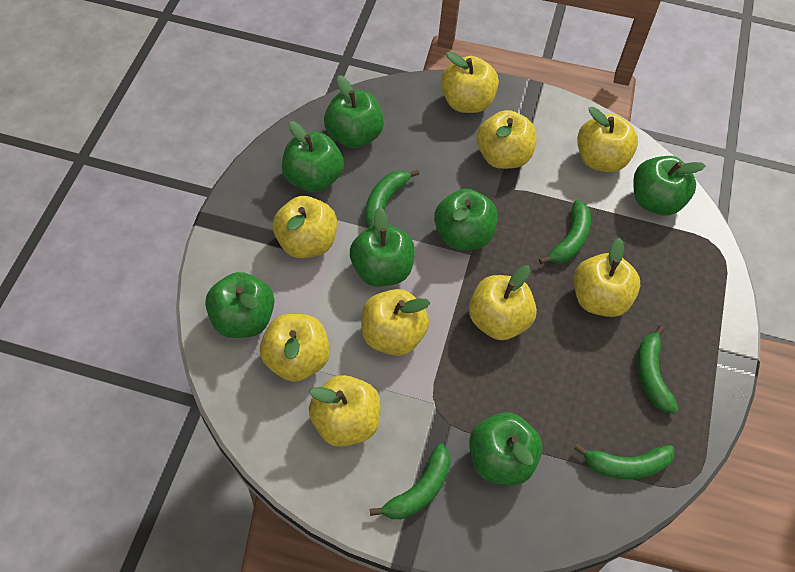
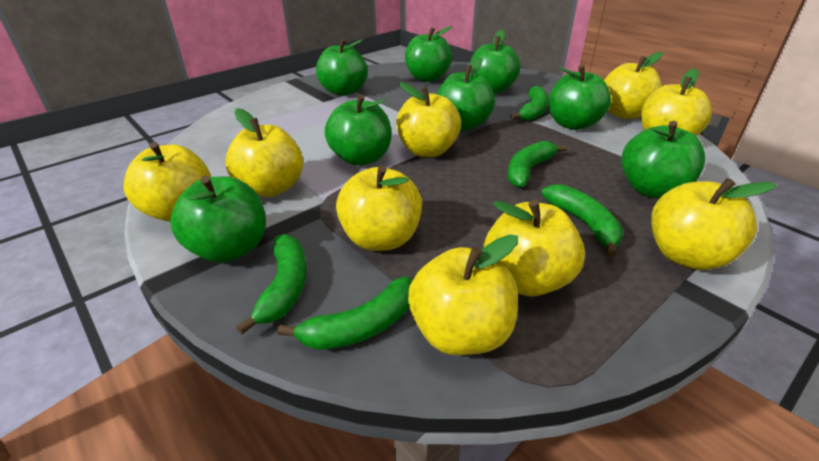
green apple: 7 -> 8

